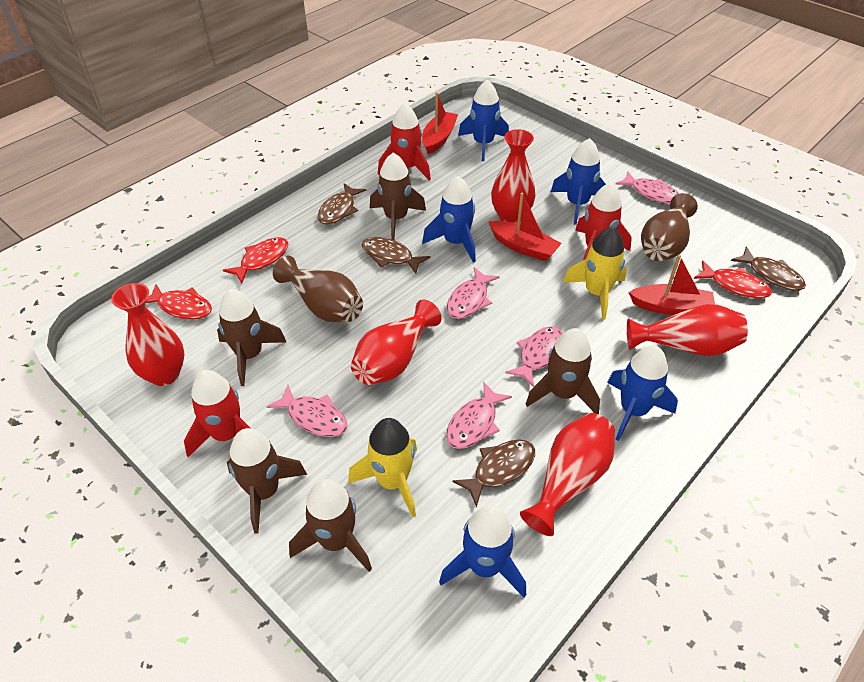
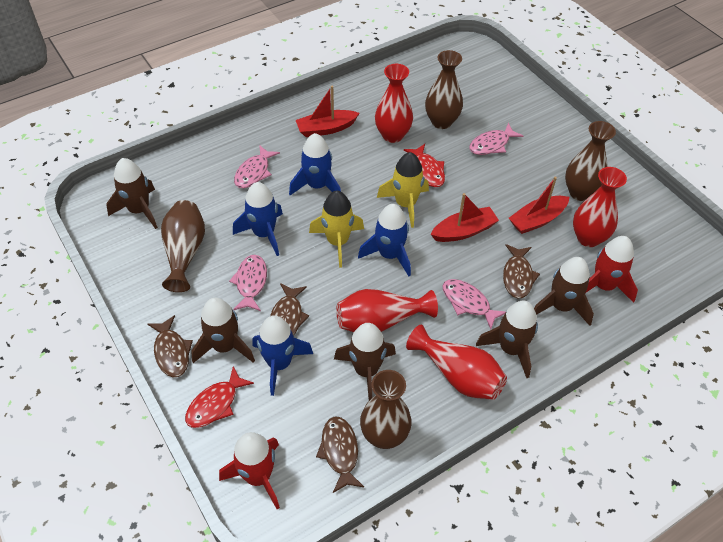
blue rocket: 5 -> 4
brown vase: 2 -> 4
pink fish: 5 -> 4
red fish: 3 -> 2
red rocket: 3 -> 2
red vase: 5 -> 4

